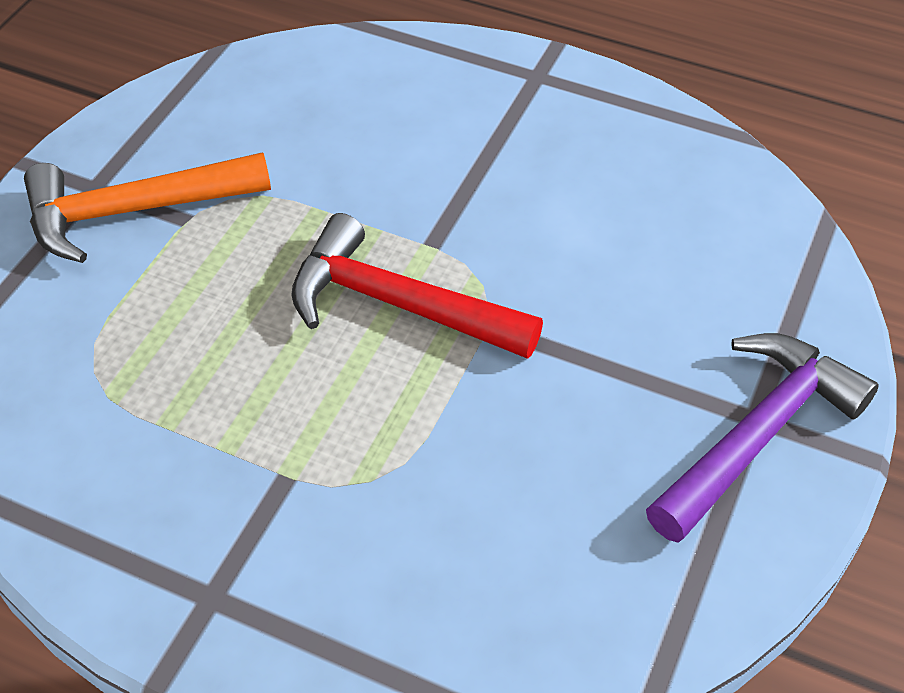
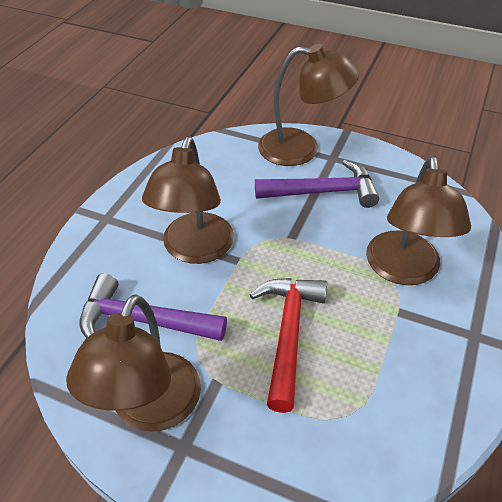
brown lamp: 0 -> 4
orange hammer: 1 -> 0
purple hammer: 1 -> 2

